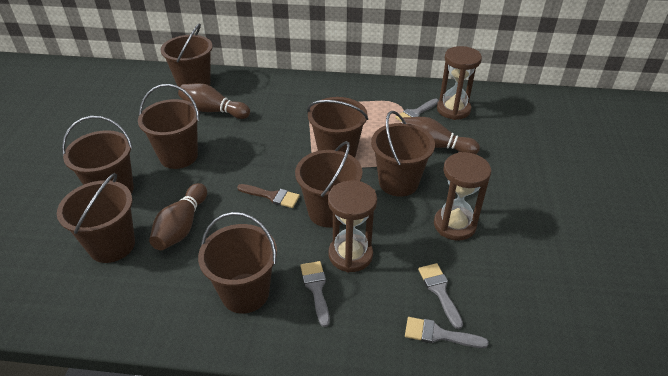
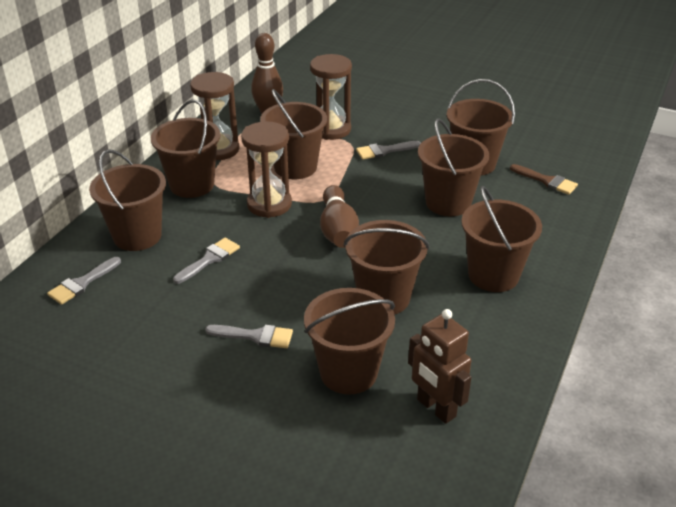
brown bowling pin: 3 -> 2
brown robot: 0 -> 1

